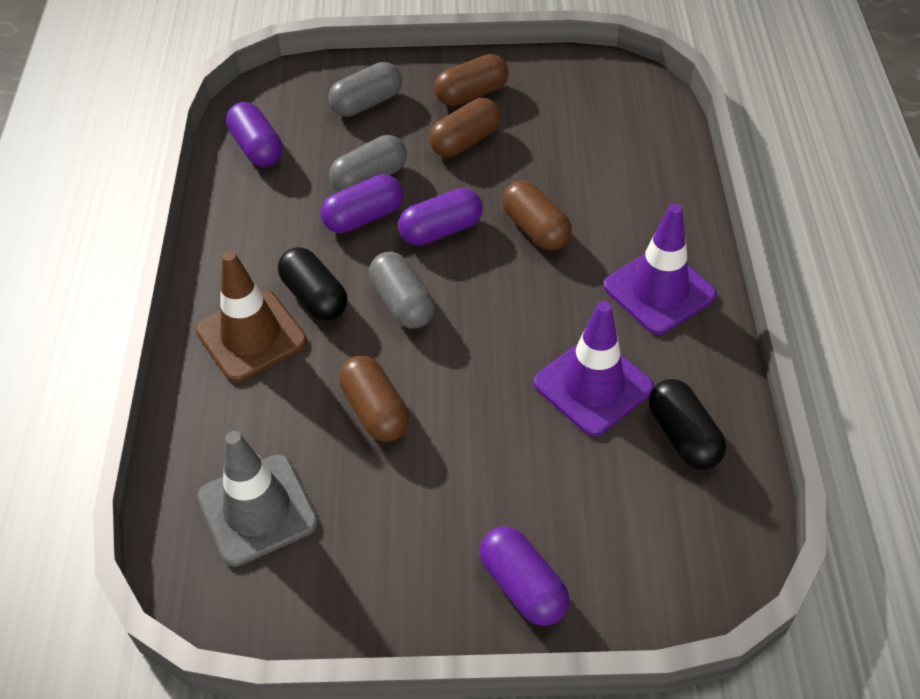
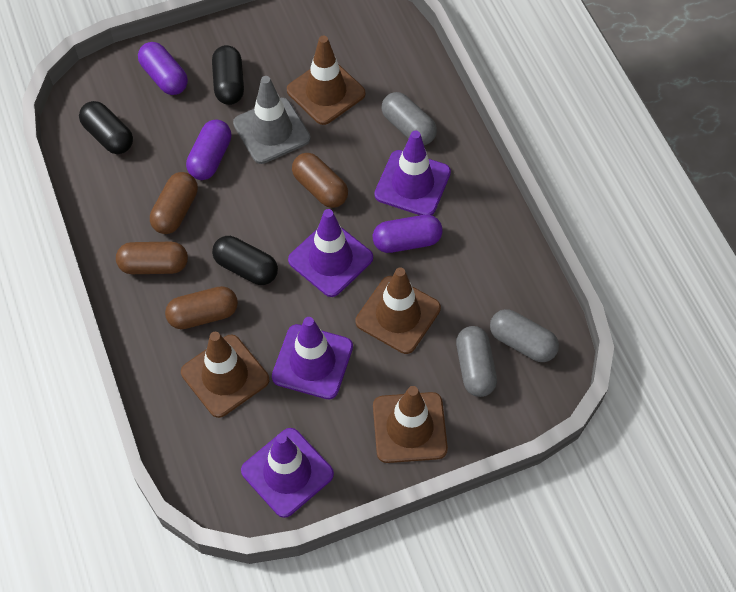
black capsule: 2 -> 3
brown traffic cone: 1 -> 4
purple capsule: 4 -> 3
purple traffic cone: 2 -> 4

